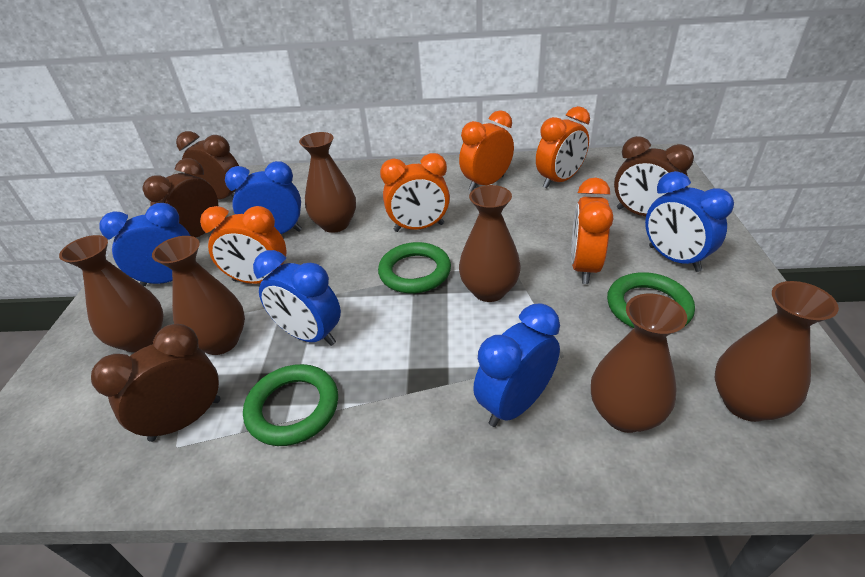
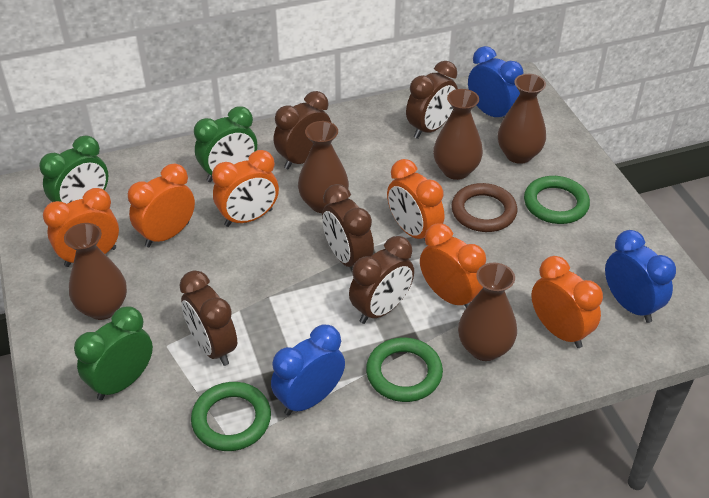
blue clock: 5 -> 3
brown clock: 4 -> 5
brown ring: 0 -> 1
brown vase: 6 -> 5
green clock: 0 -> 3
orange clock: 5 -> 6

